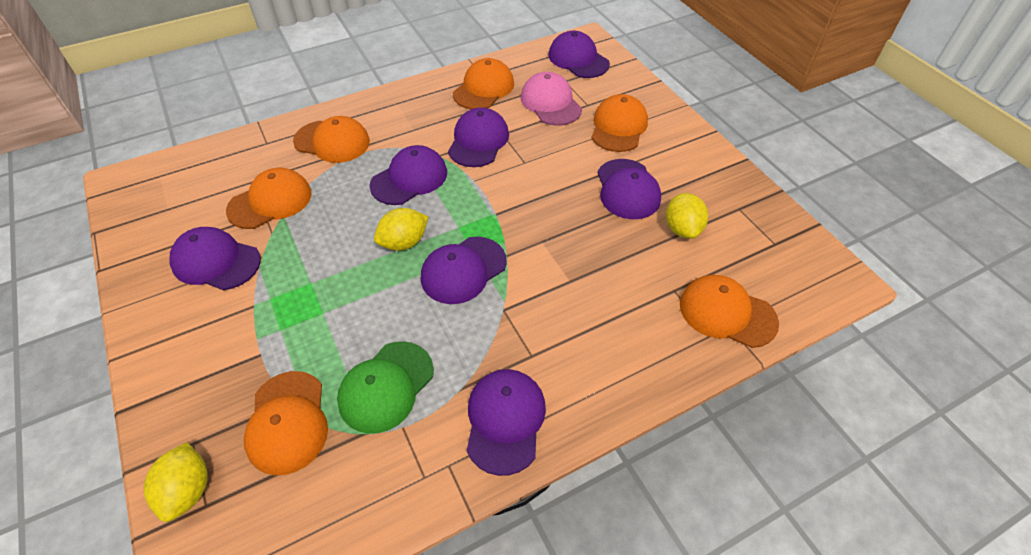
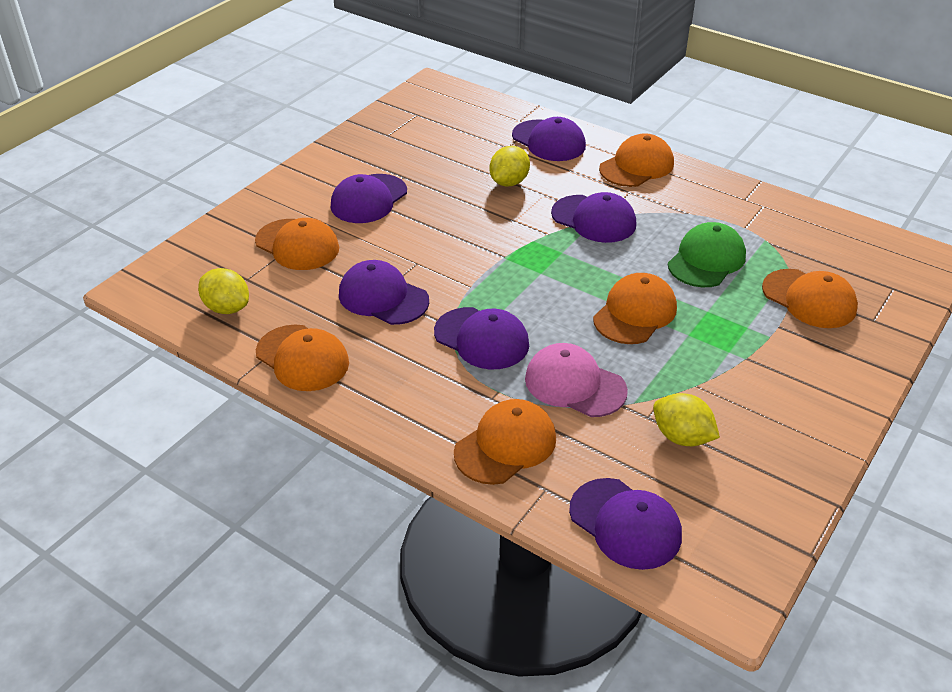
purple cap: 7 -> 6

